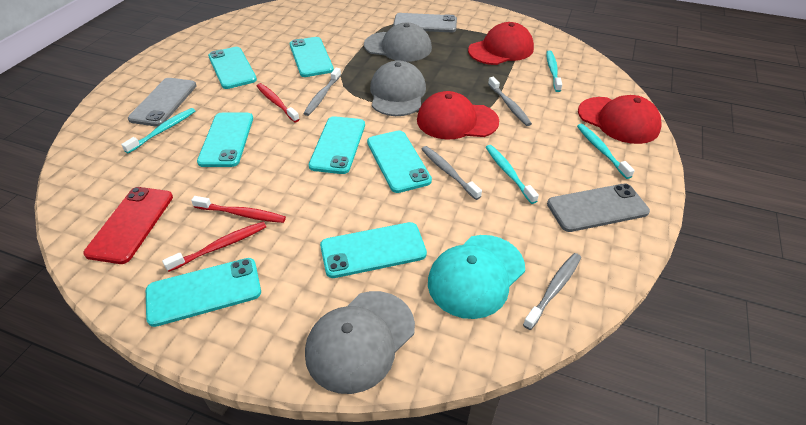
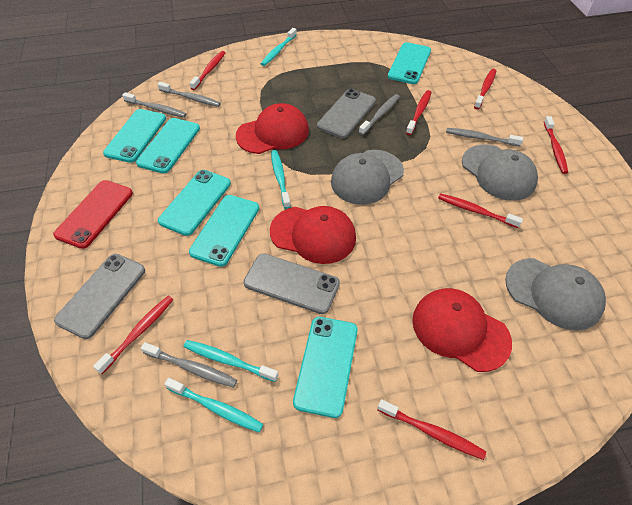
grey toothbrush: 4 -> 5
red toothbrush: 3 -> 7
turquoise cap: 1 -> 0
turquoise phone: 7 -> 6

